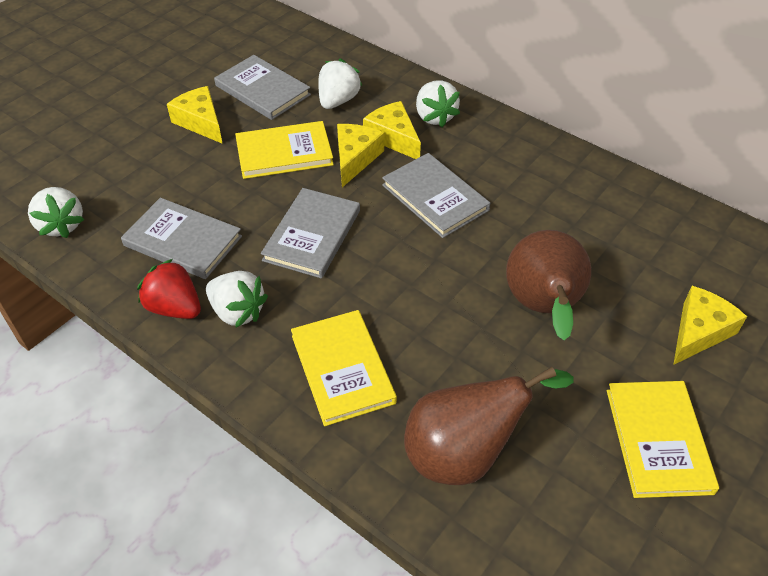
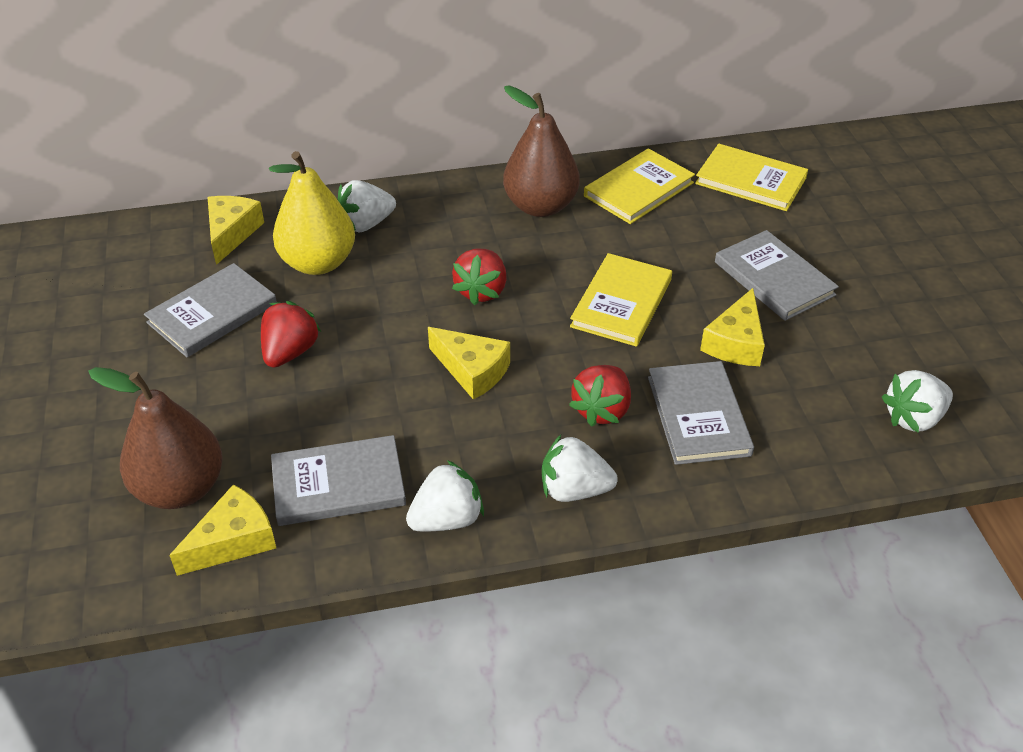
red strawberry: 1 -> 3
yellow pear: 0 -> 1

